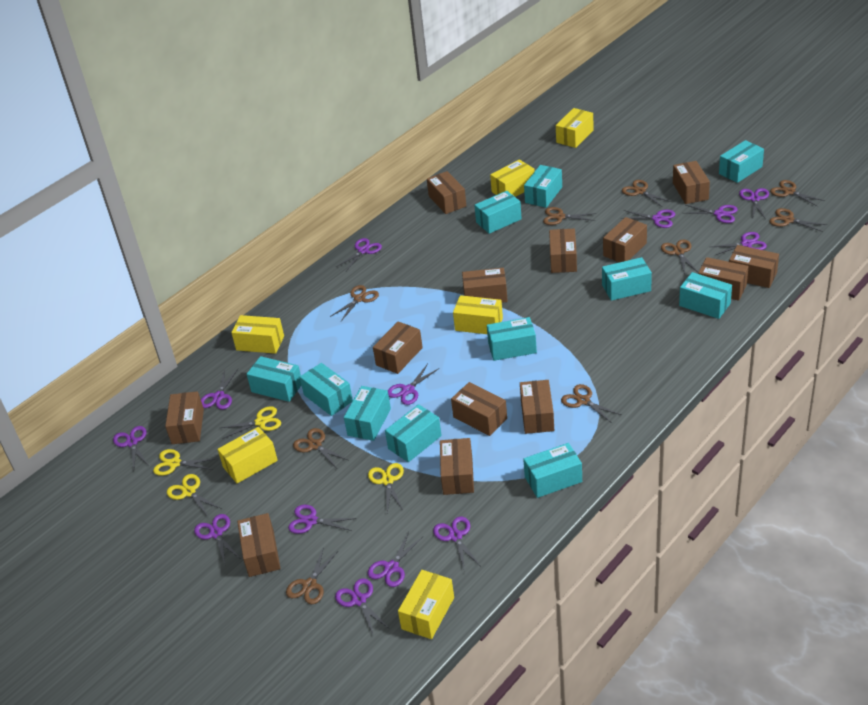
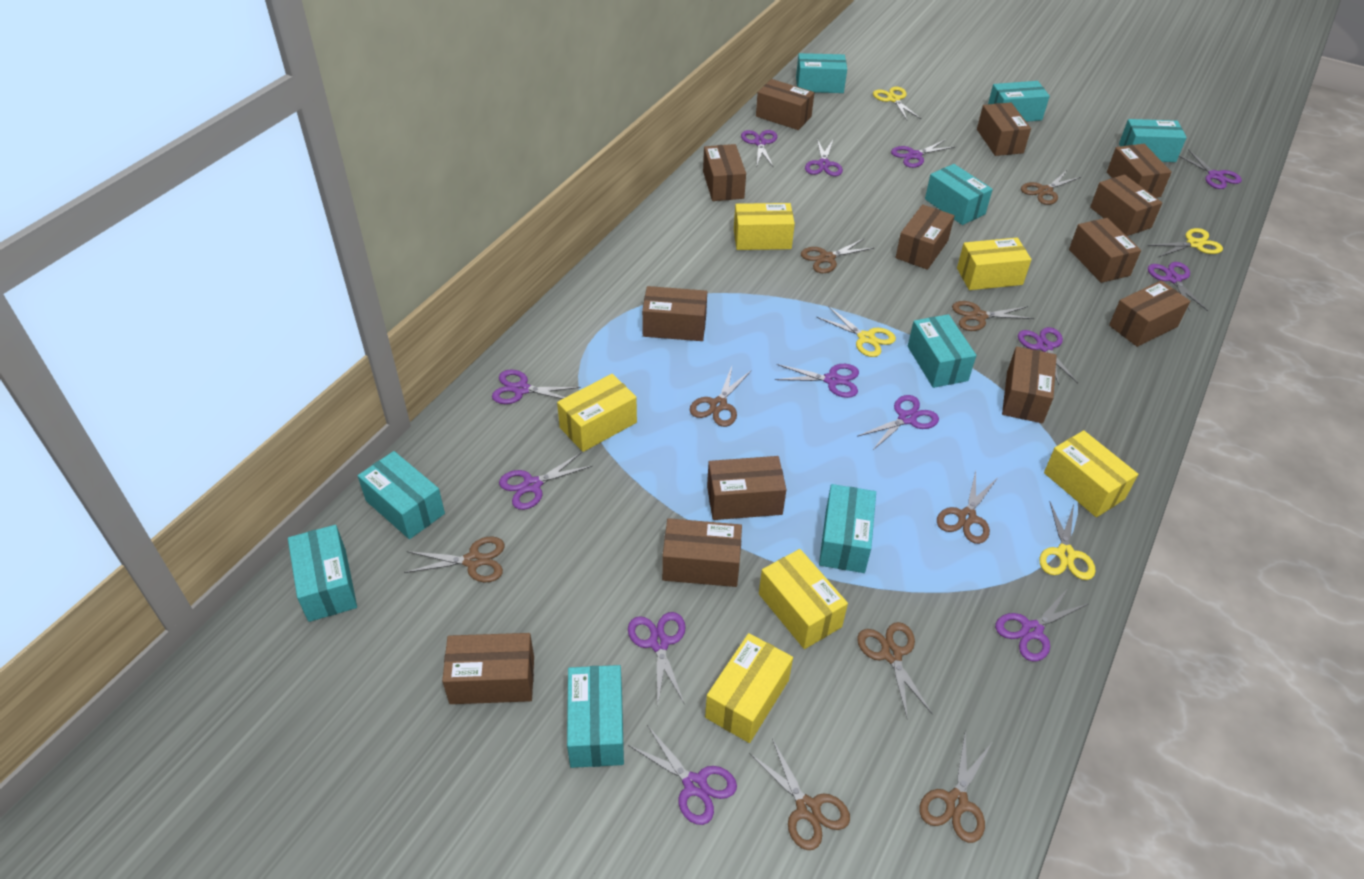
turquoise box: 11 -> 9

